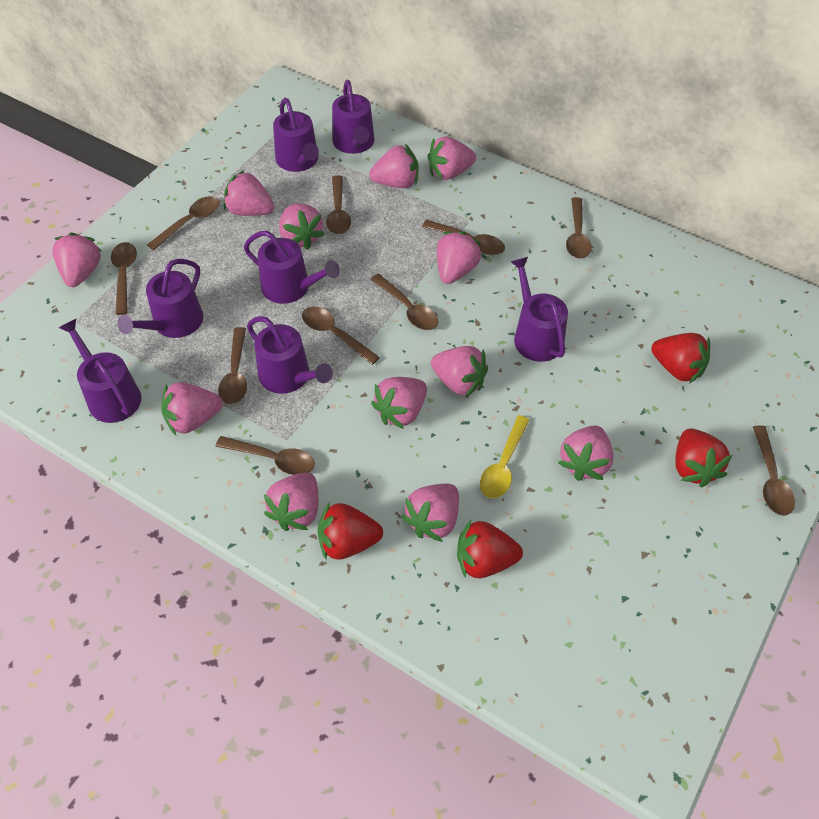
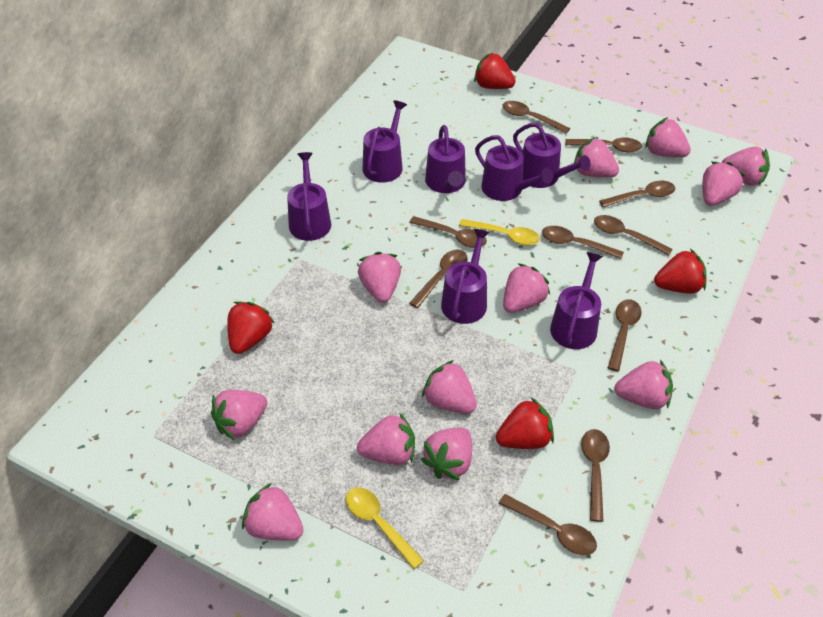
yellow spoon: 1 -> 2

